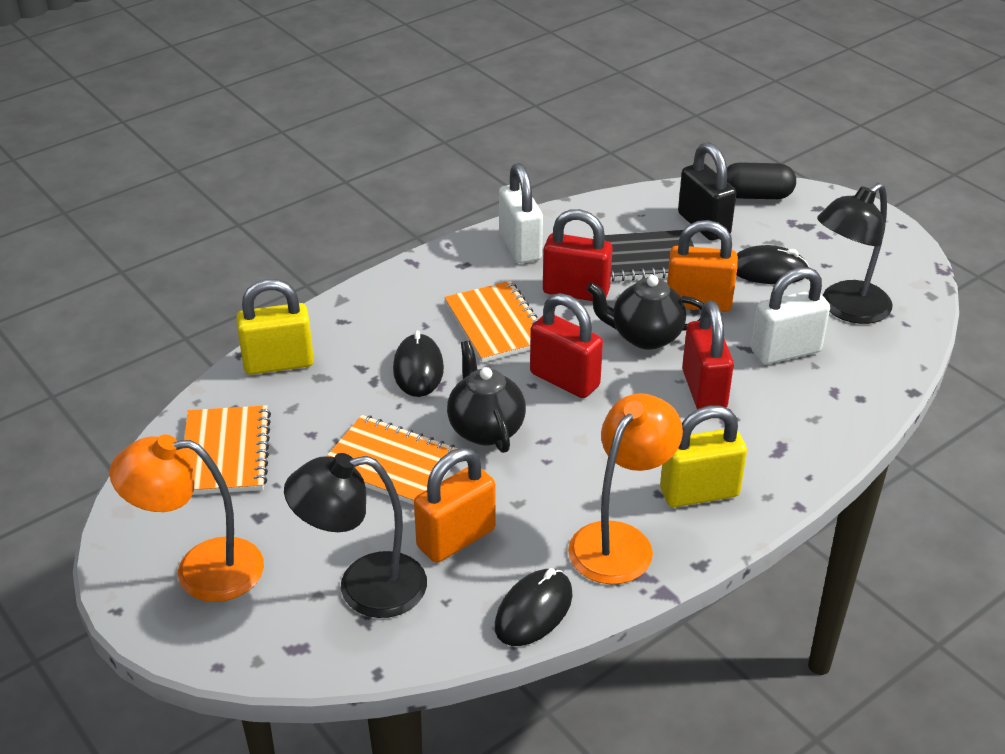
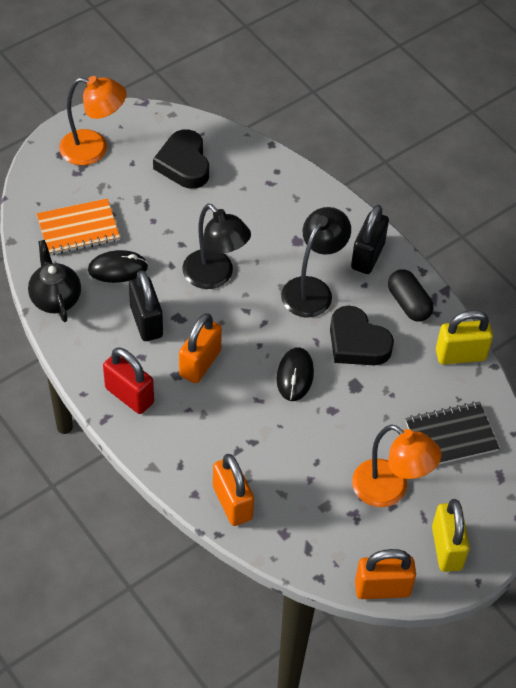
black heart: 0 -> 2
black mouse: 3 -> 2
black padlock: 1 -> 2
black teapot: 2 -> 1
orange notebook: 3 -> 1
orange padlock: 2 -> 3
red padlock: 3 -> 1
white padlock: 2 -> 0

